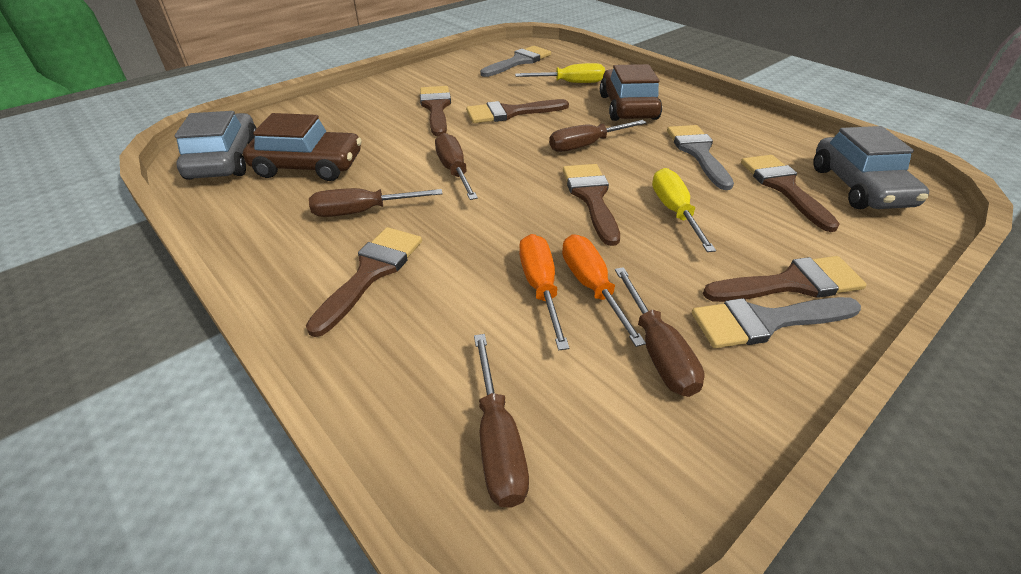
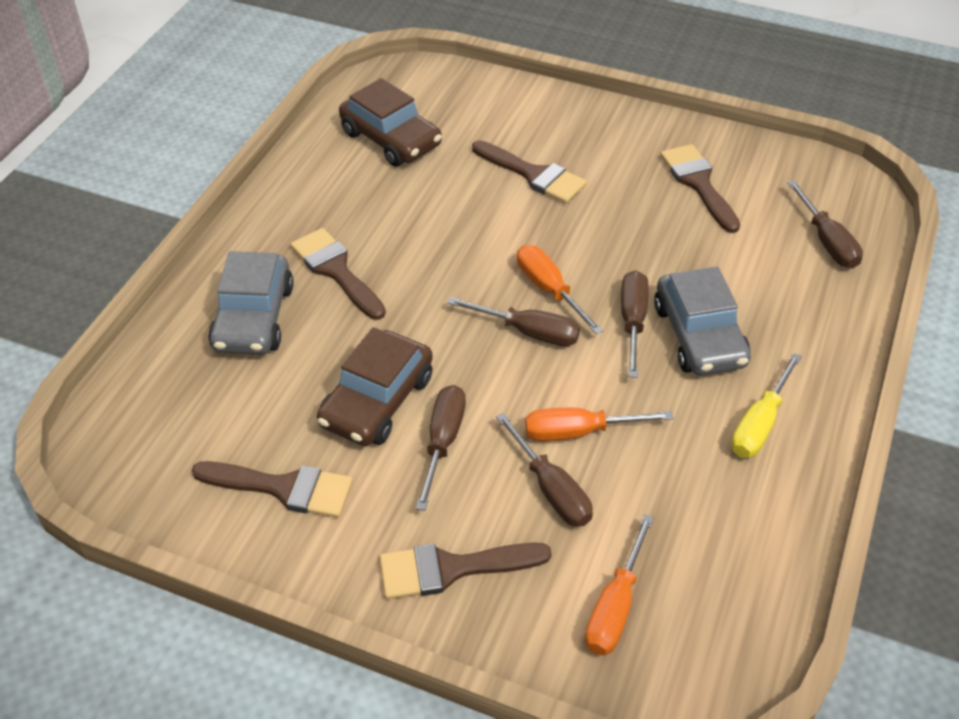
brown brush: 6 -> 5
grey brush: 3 -> 0
orange screwdriver: 2 -> 3
yellow screwdriver: 2 -> 1

